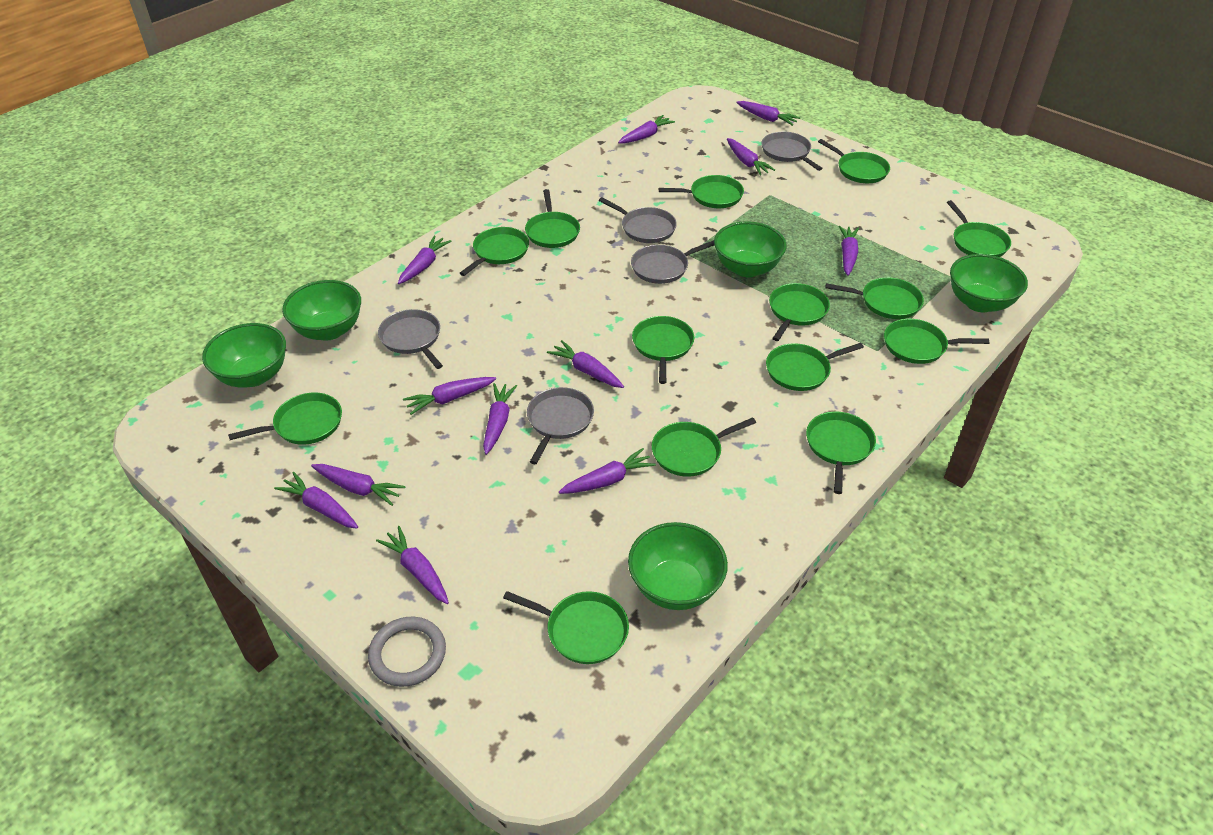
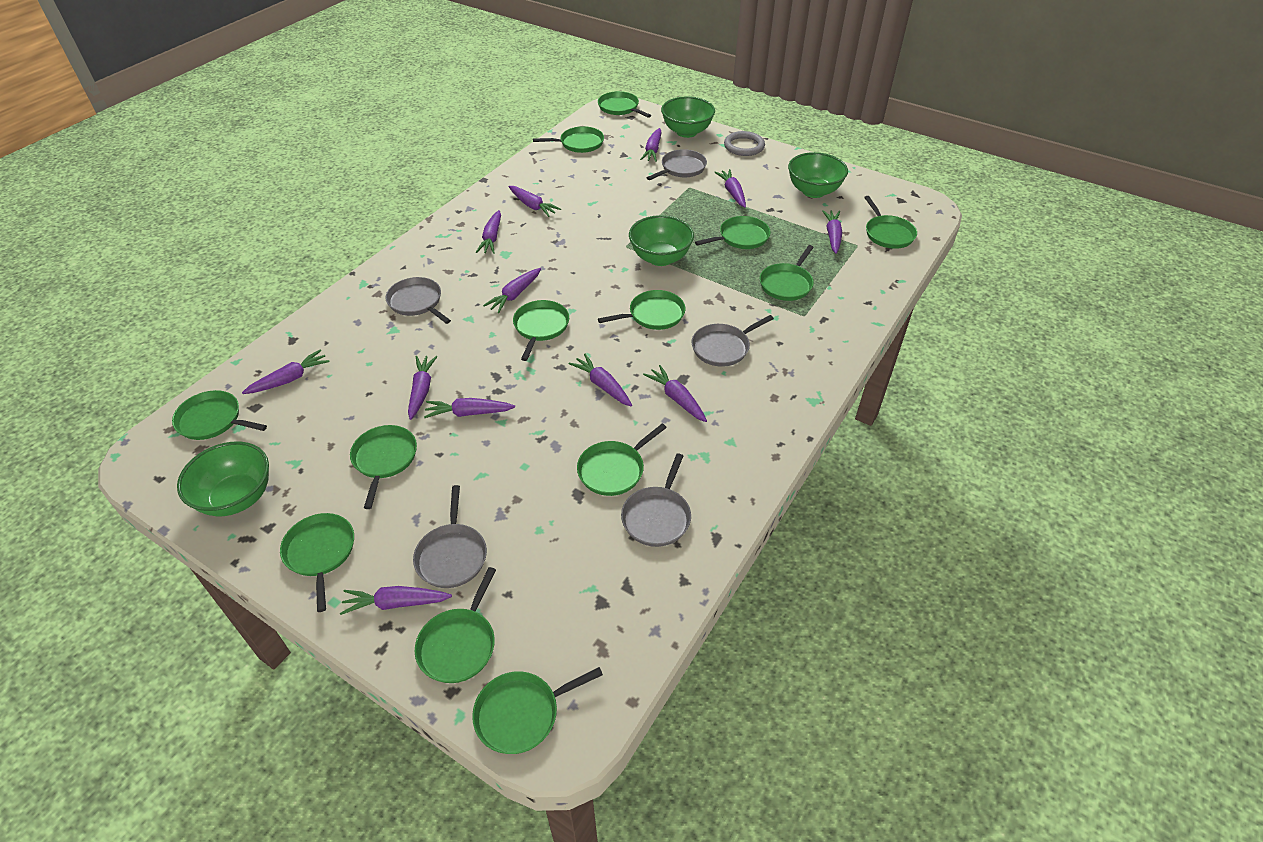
green bowl: 5 -> 4
green pan: 14 -> 13

